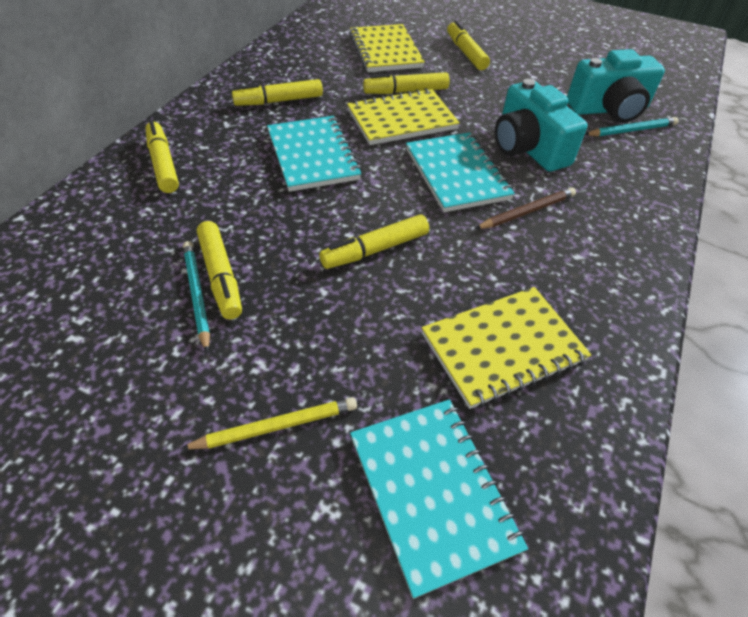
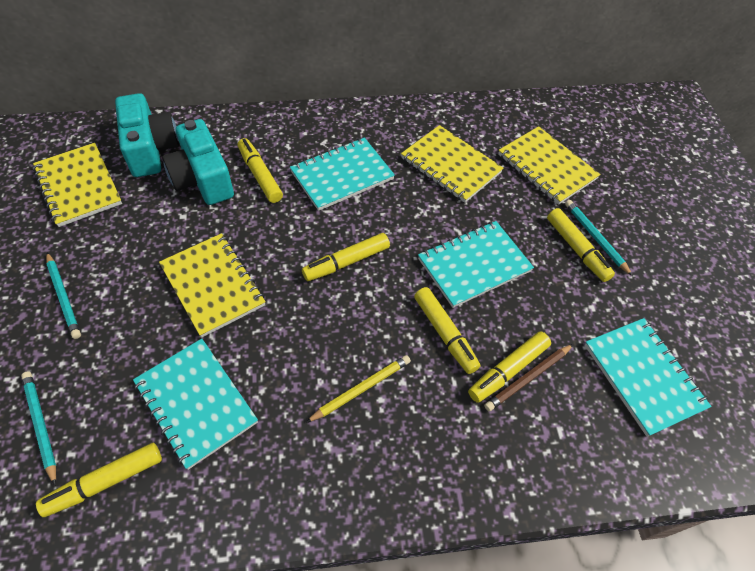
turquoise notebook: 3 -> 4
turquoise pencil: 2 -> 3
yellow notebook: 3 -> 4

